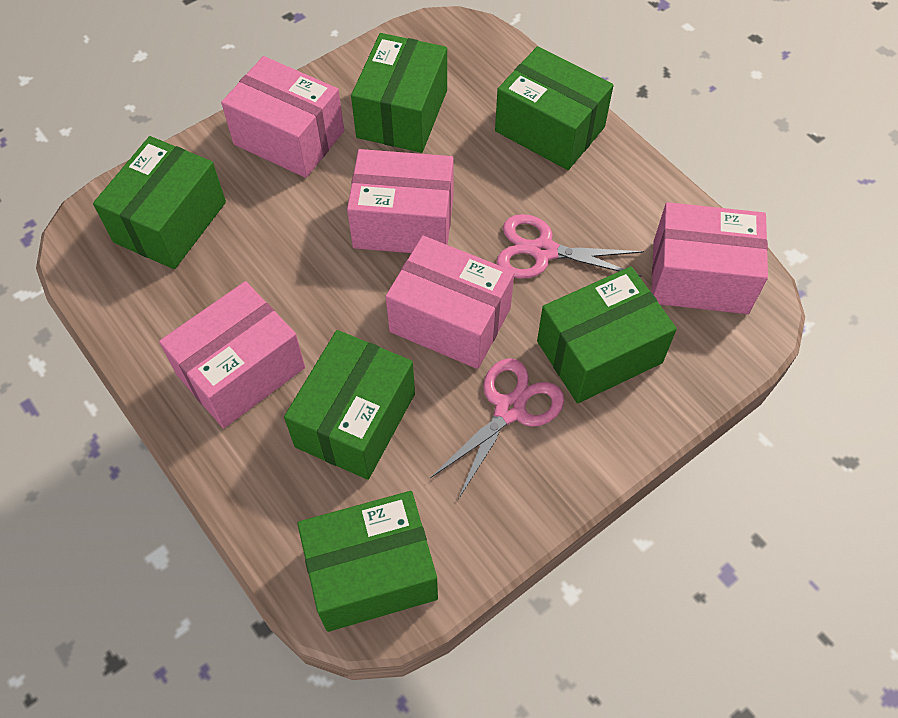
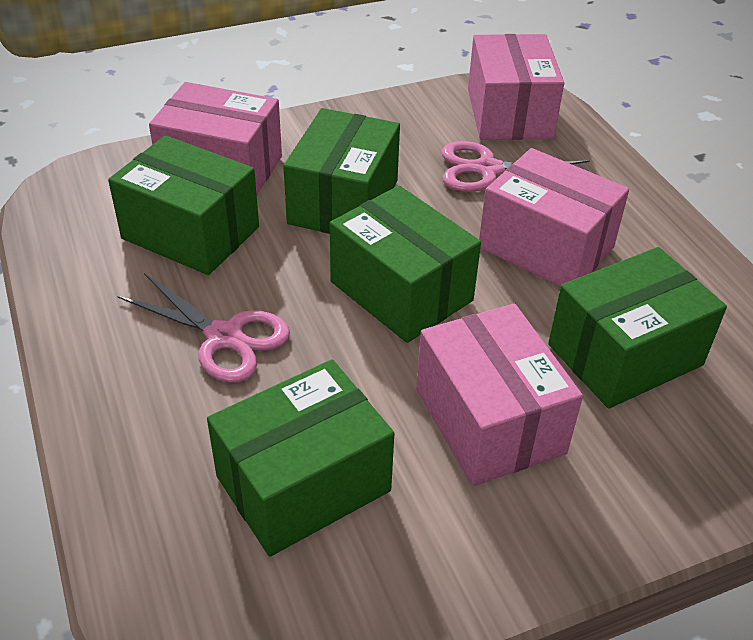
green box: 6 -> 5
pink box: 5 -> 4

